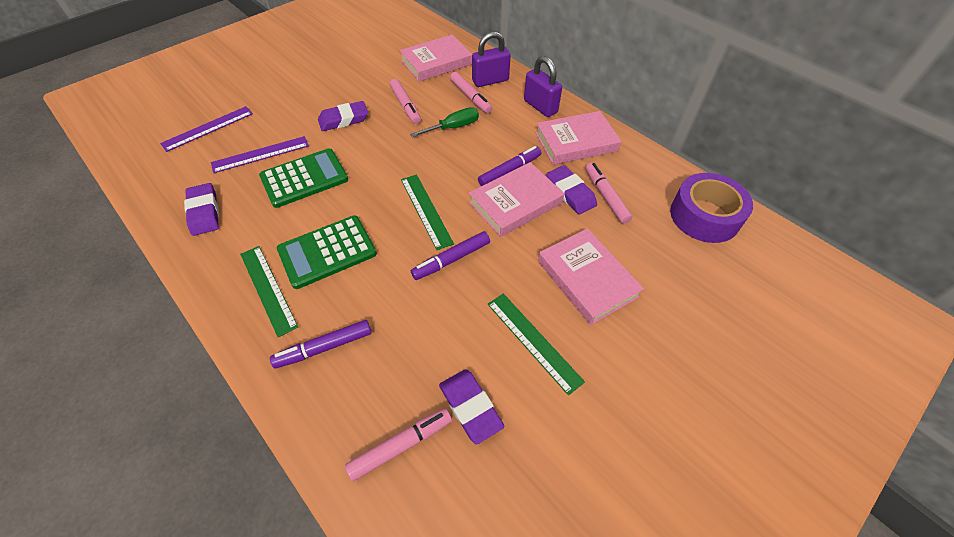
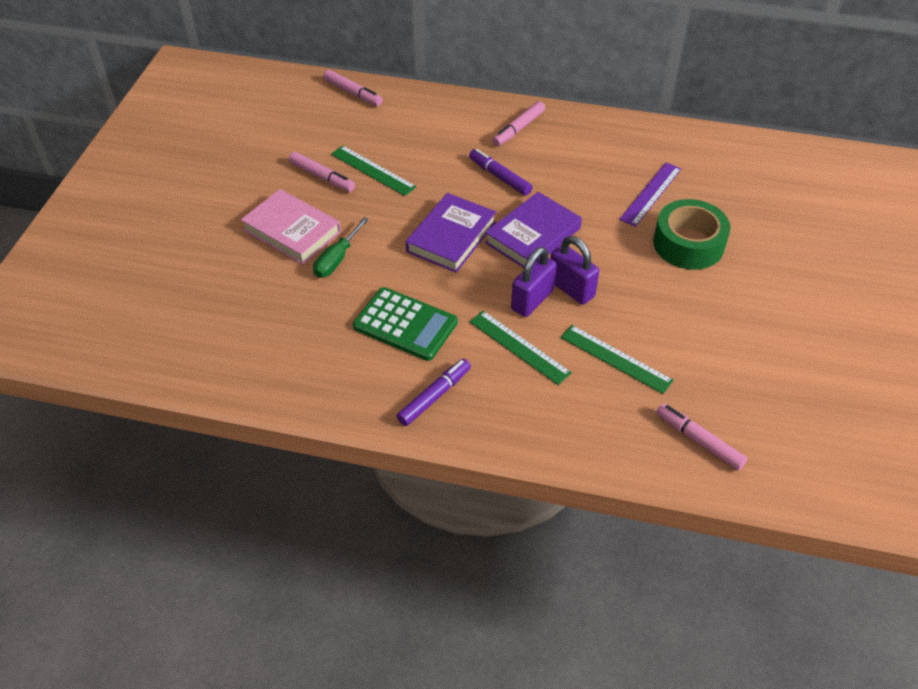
green calculator: 2 -> 1
green tape: 0 -> 1
pink book: 4 -> 1
purple book: 0 -> 2
purple eraser: 4 -> 0
purple marker: 3 -> 2
purple ruler: 2 -> 1
purple tape: 1 -> 0

